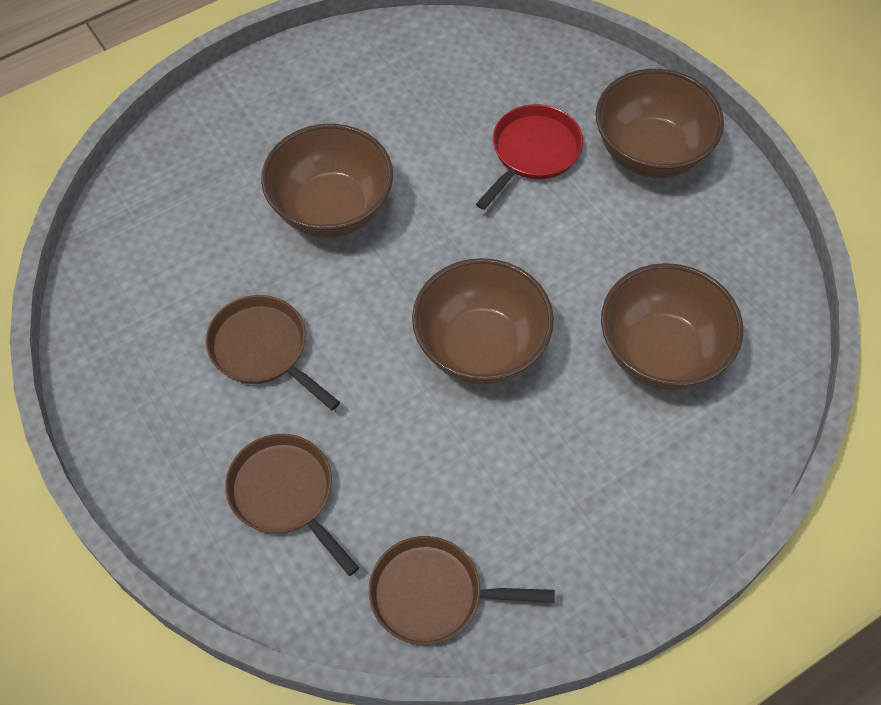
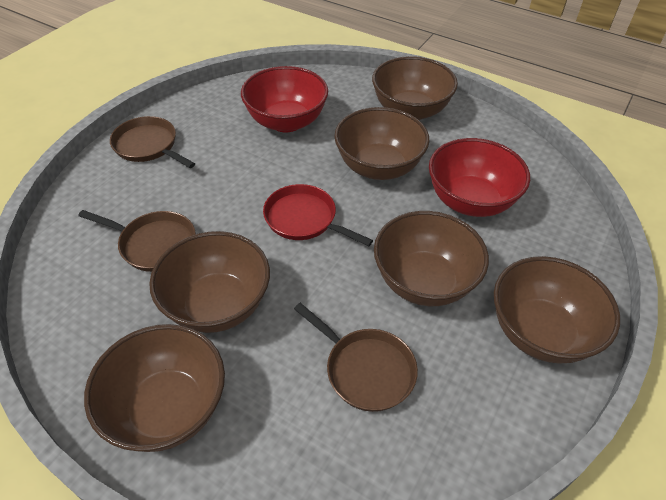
brown bowl: 4 -> 6
red bowl: 0 -> 2

